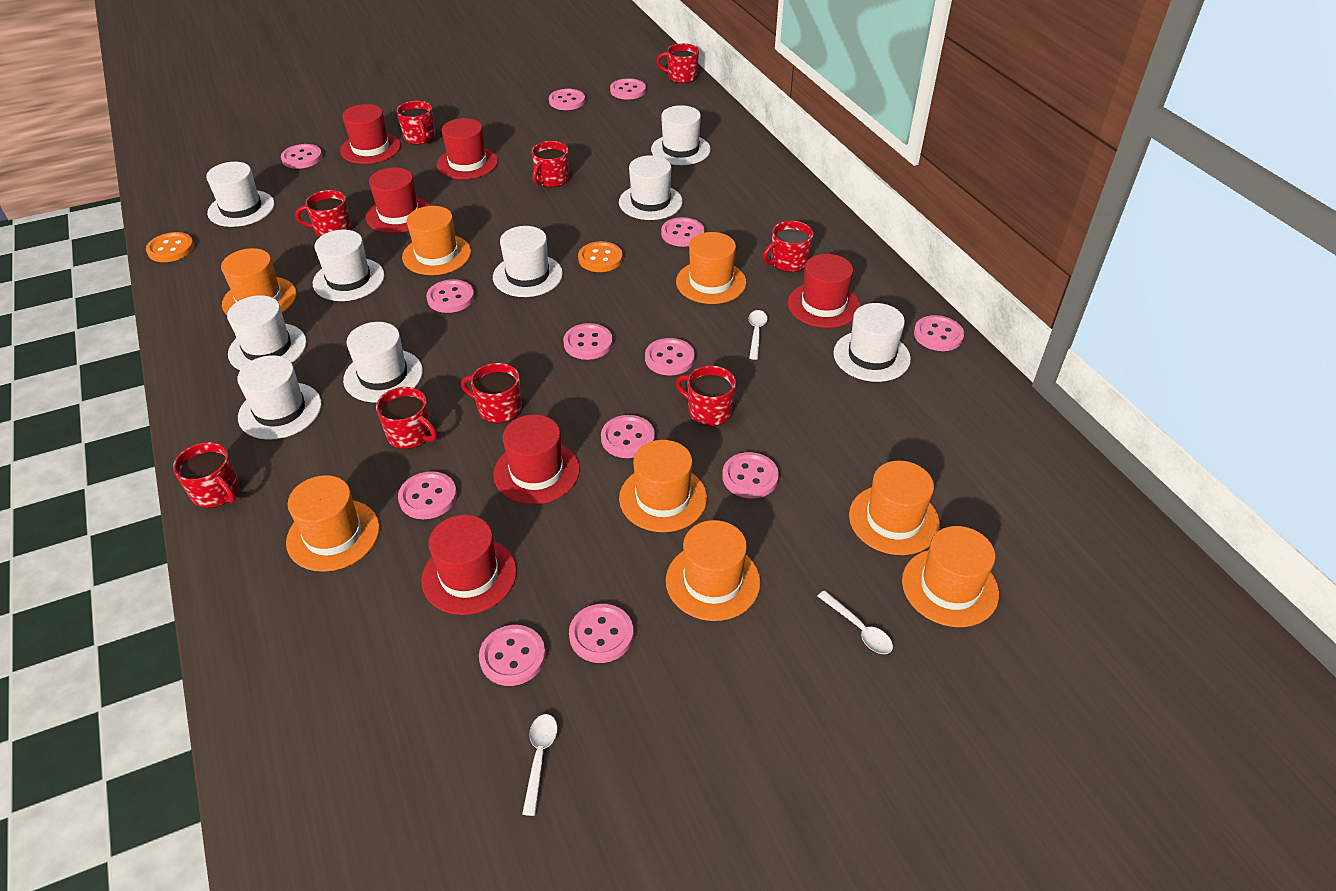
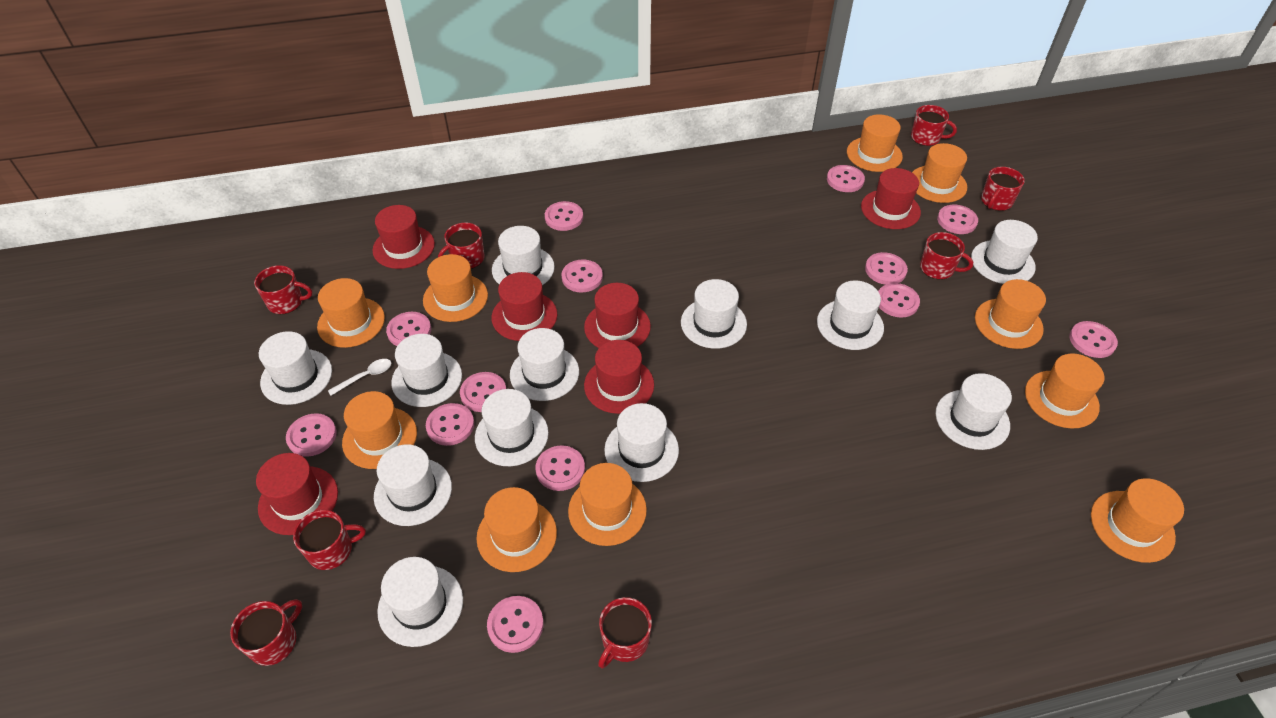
orange button: 2 -> 0
orange hat: 8 -> 10
red mug: 9 -> 8
white hat: 9 -> 12
white spoon: 3 -> 1

